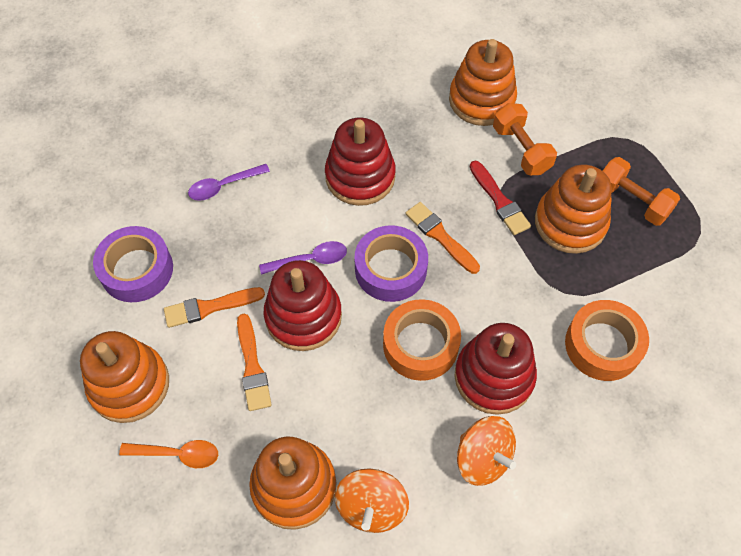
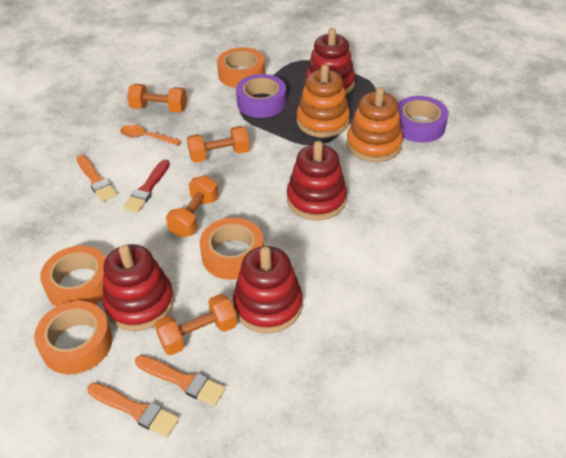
orange dumbbell: 2 -> 4
orange spinning top: 2 -> 0
orange stacking toy: 4 -> 2
orange tape: 2 -> 4
purple spoon: 2 -> 0
red stacking toy: 3 -> 4

